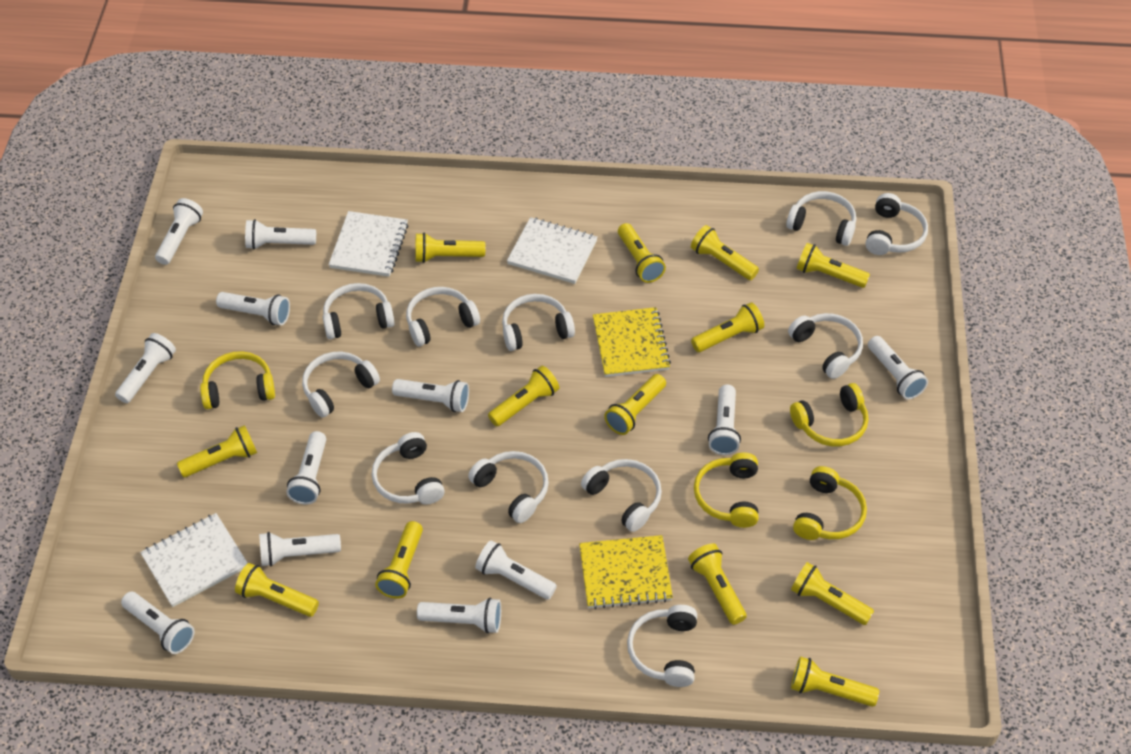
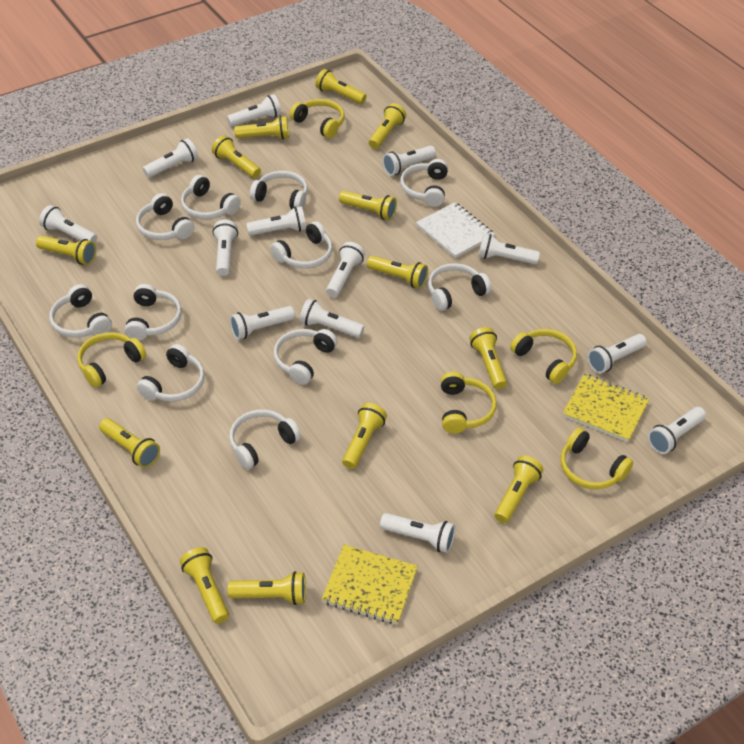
white flashlight: 12 -> 13
white notebook: 3 -> 1
yellow headphones: 4 -> 5

